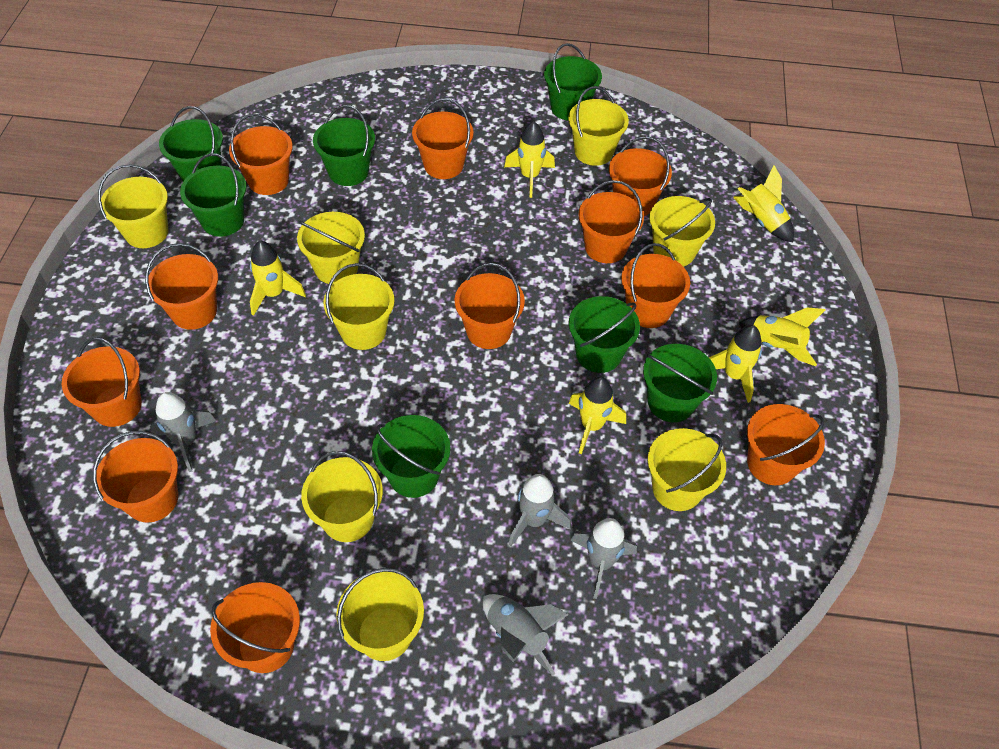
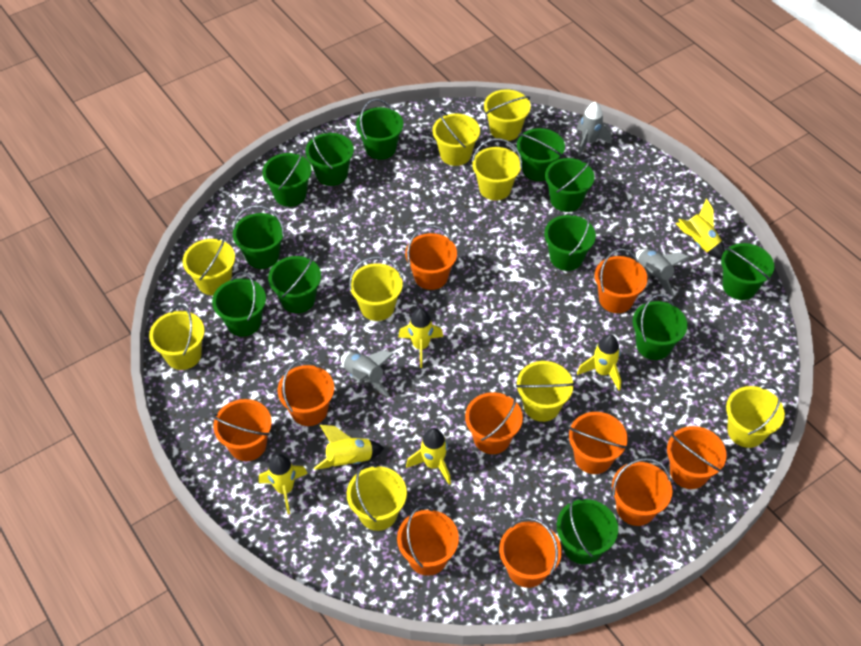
green bucket: 7 -> 12
grey rocket: 4 -> 3
orange bucket: 11 -> 10
yellow bucket: 8 -> 9

